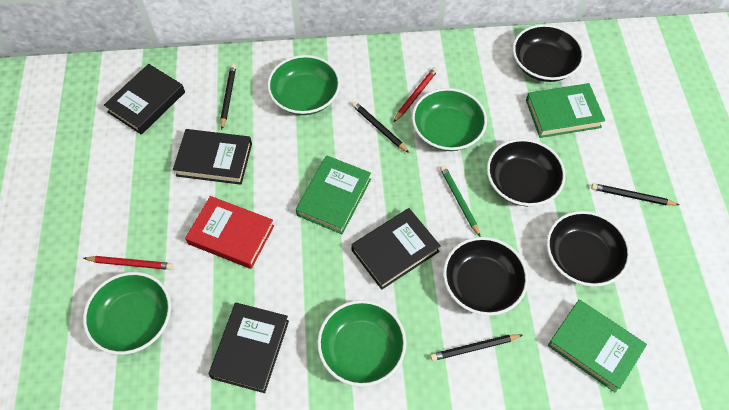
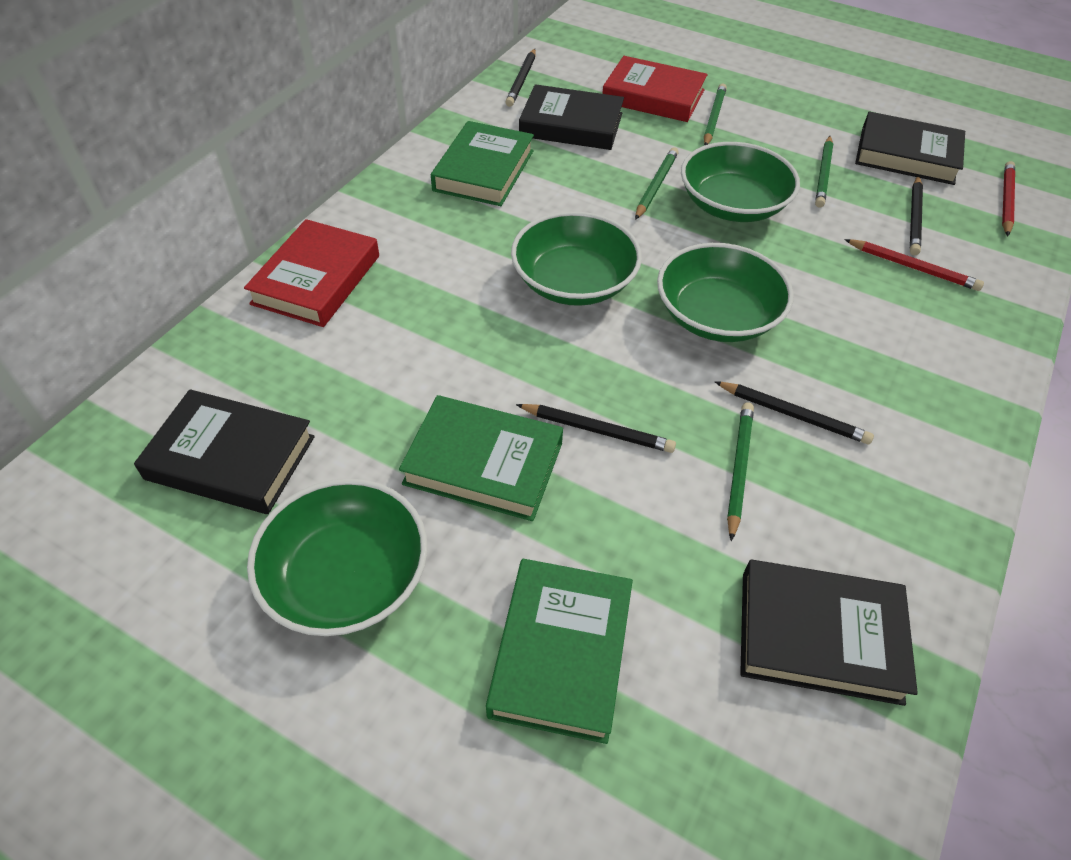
black bowl: 4 -> 0
green pencil: 1 -> 4
red book: 1 -> 2

